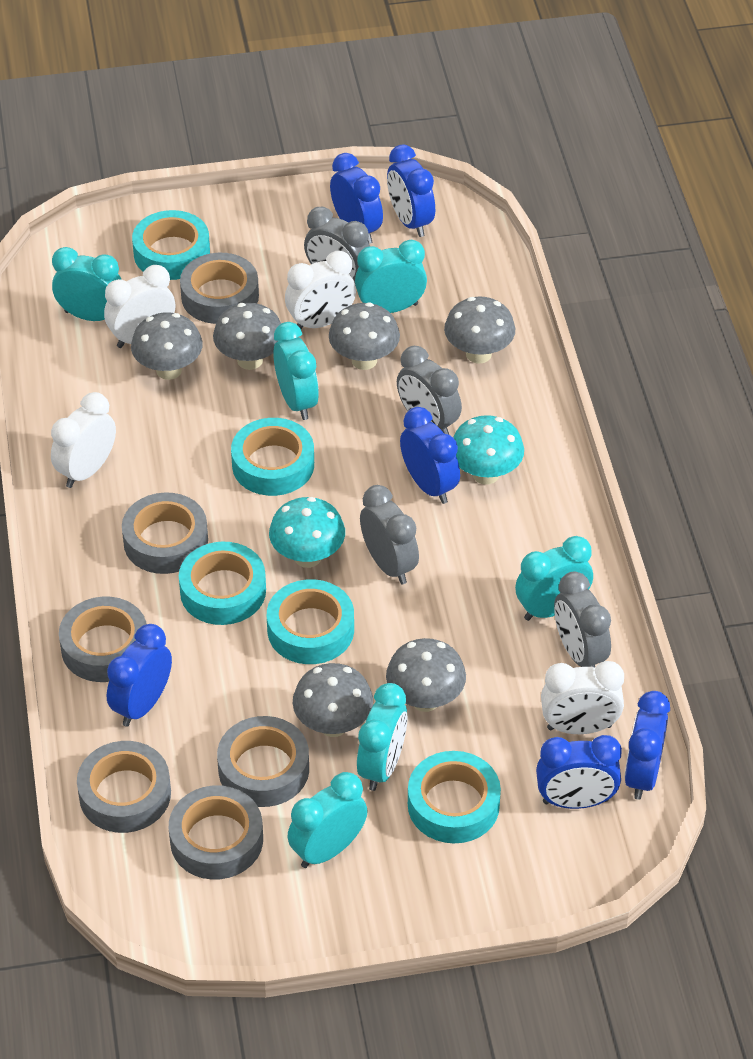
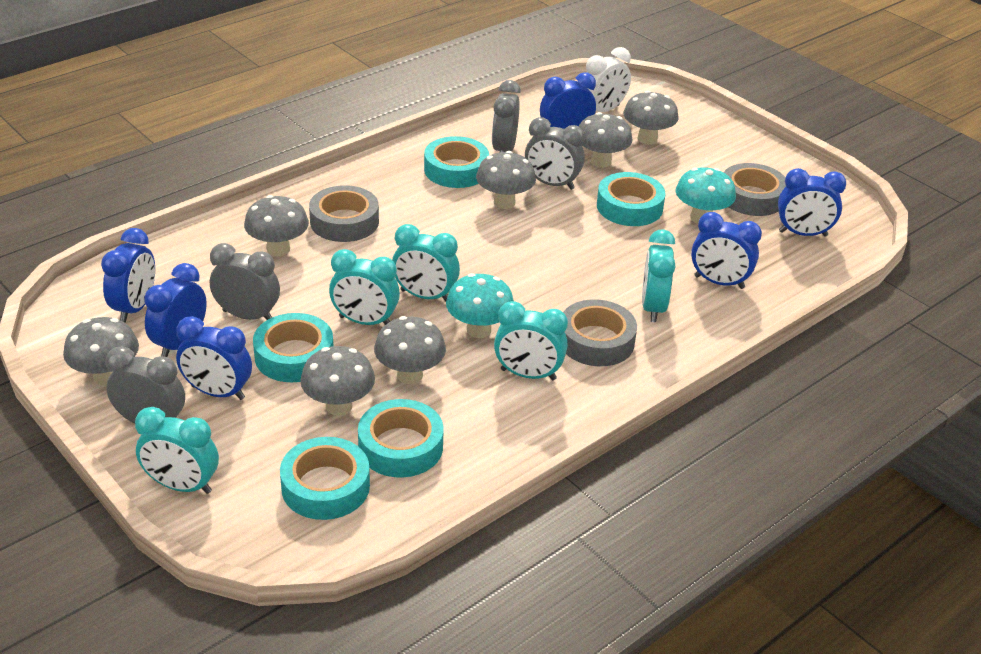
grey mushroom: 6 -> 7
grey tape: 6 -> 3
turquoise clock: 6 -> 5
white clock: 4 -> 1

